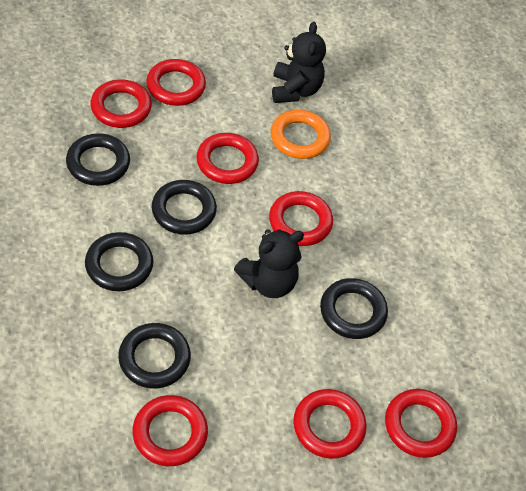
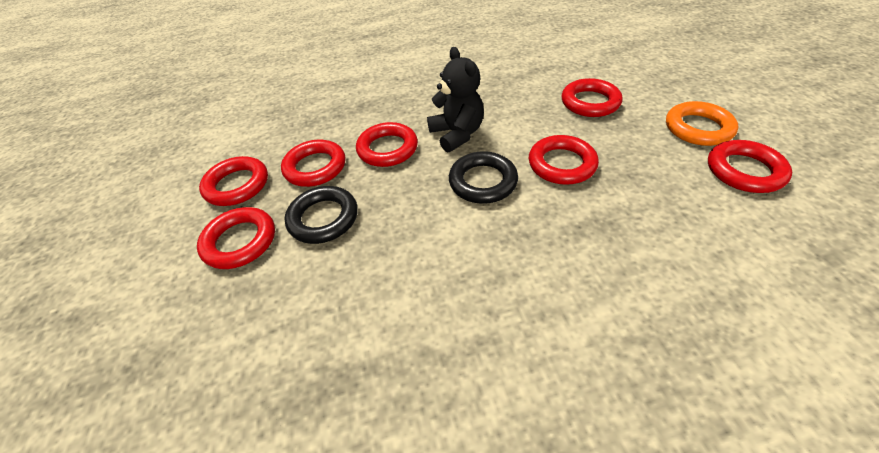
black ring: 5 -> 2
black teddy bear: 2 -> 1

